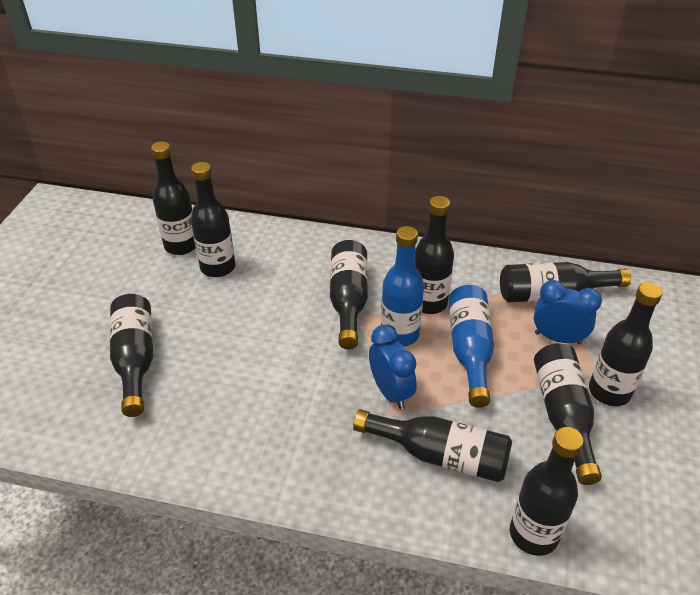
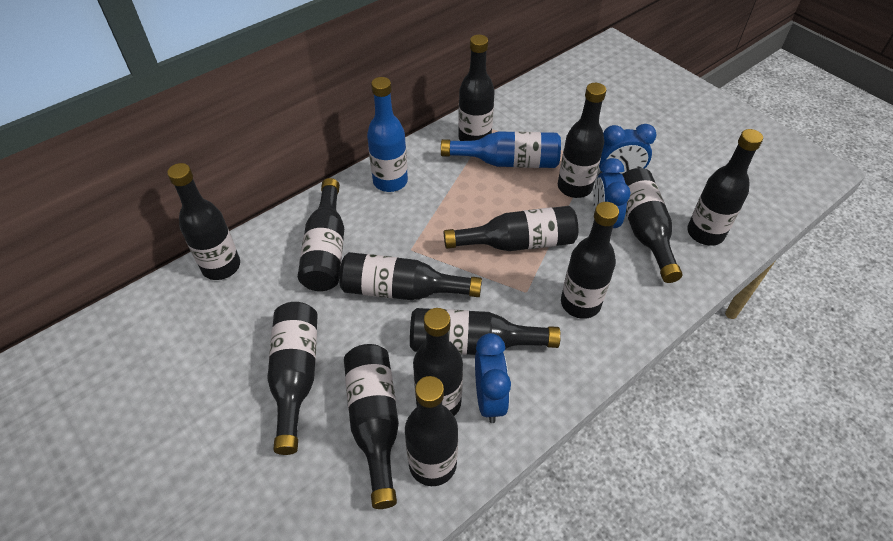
black bottle: 10 -> 14
blue clock: 2 -> 3

